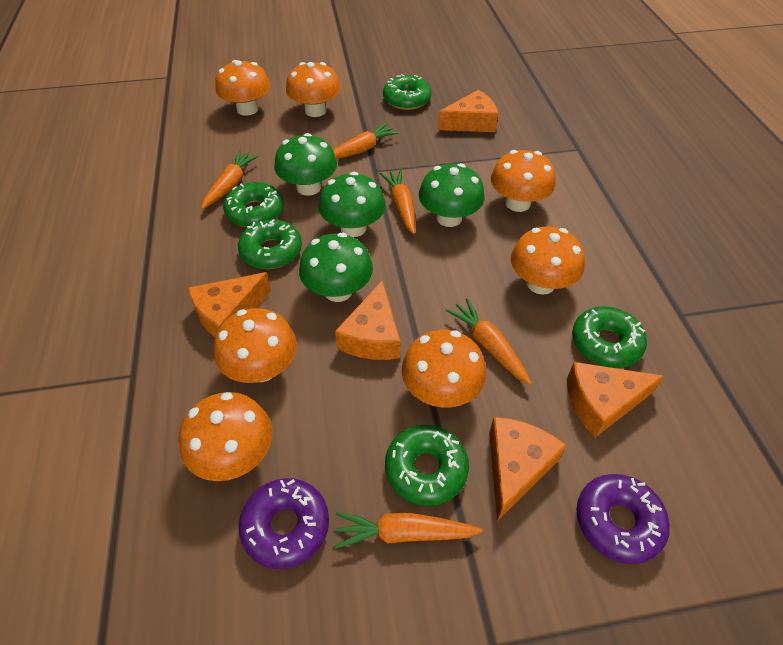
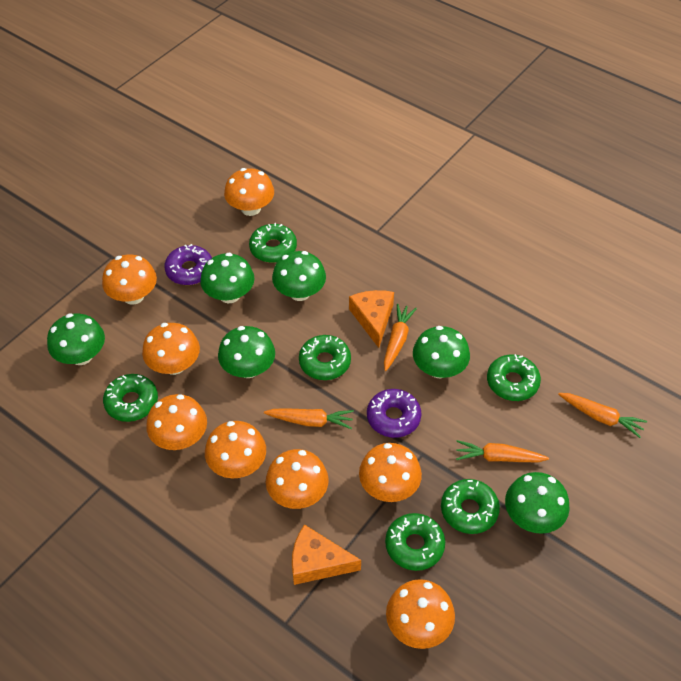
green donut: 5 -> 6
green mushroom: 4 -> 6
orange carrot: 5 -> 4
orange cheese: 5 -> 2
orange mushroom: 7 -> 8

